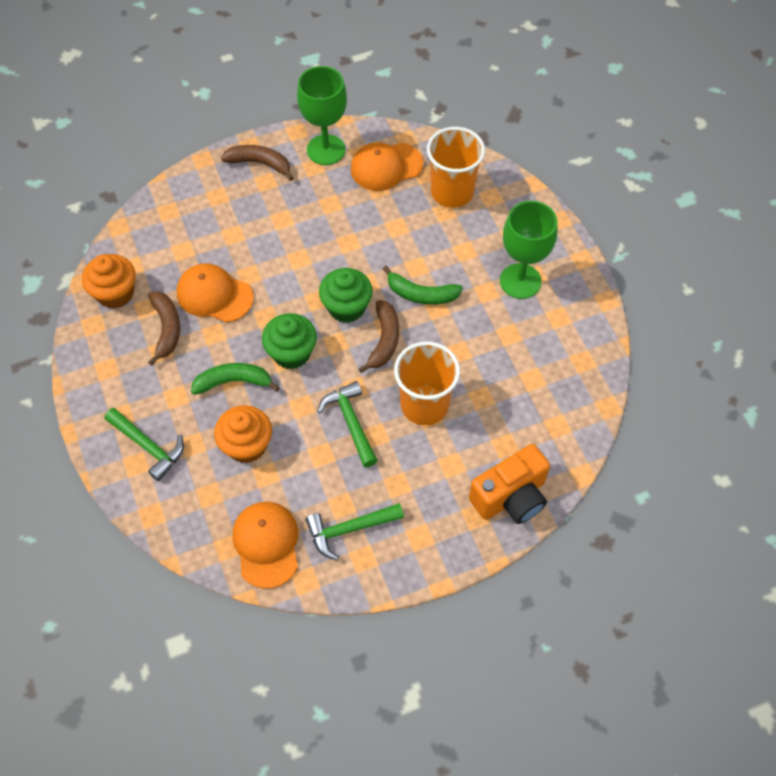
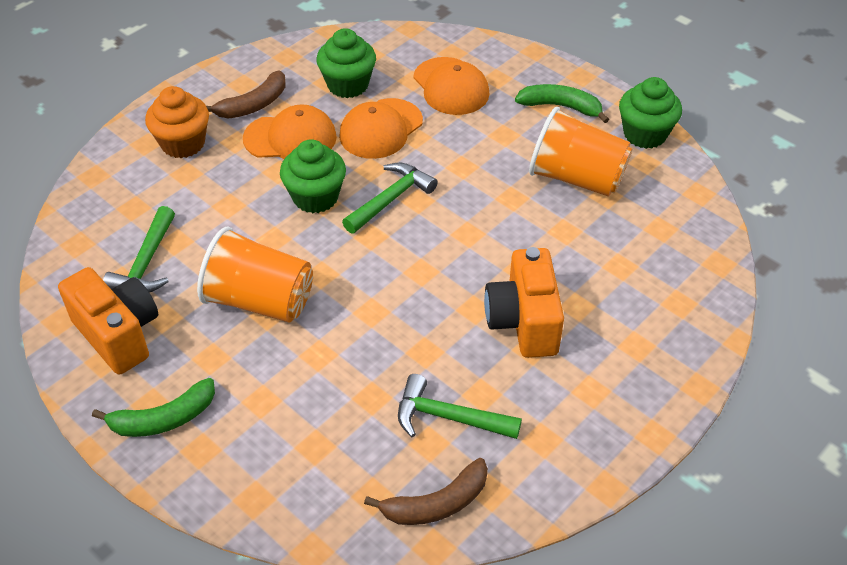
brown banana: 3 -> 2
green cupcake: 2 -> 3
green goblet: 2 -> 0
orange camera: 1 -> 2
orange cupcake: 2 -> 1

